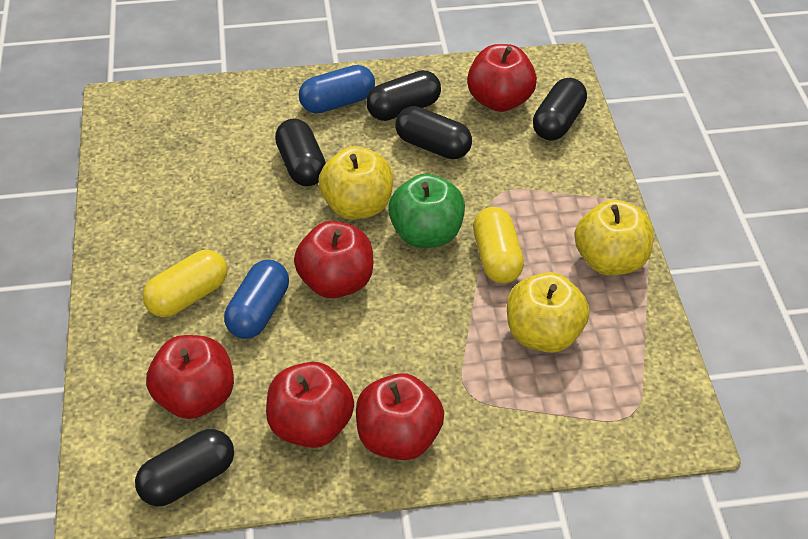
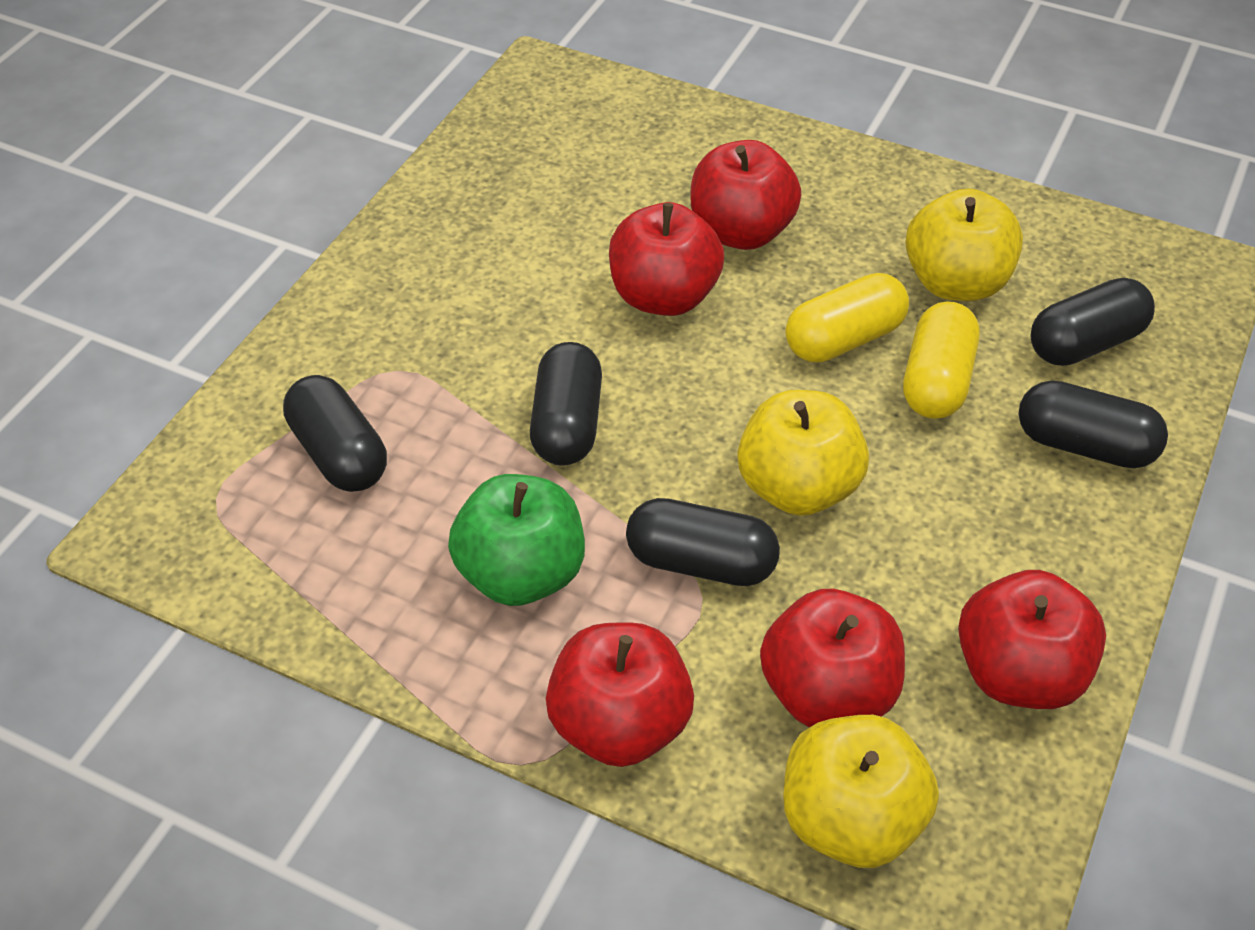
blue capsule: 2 -> 0

